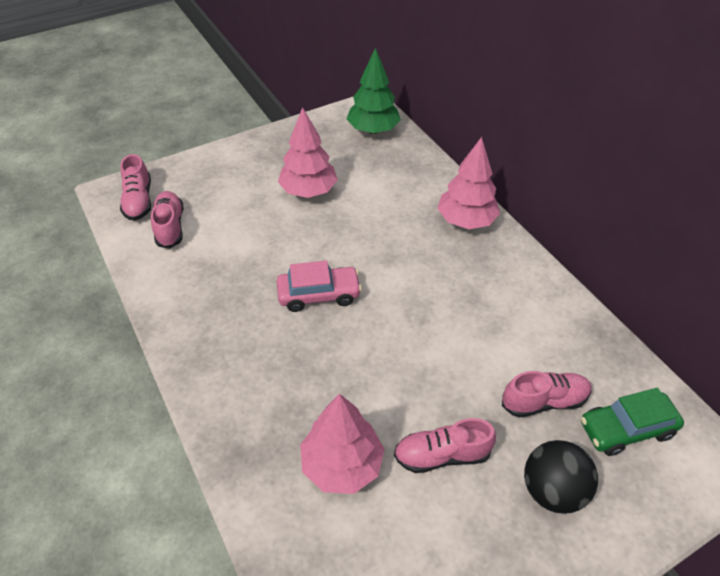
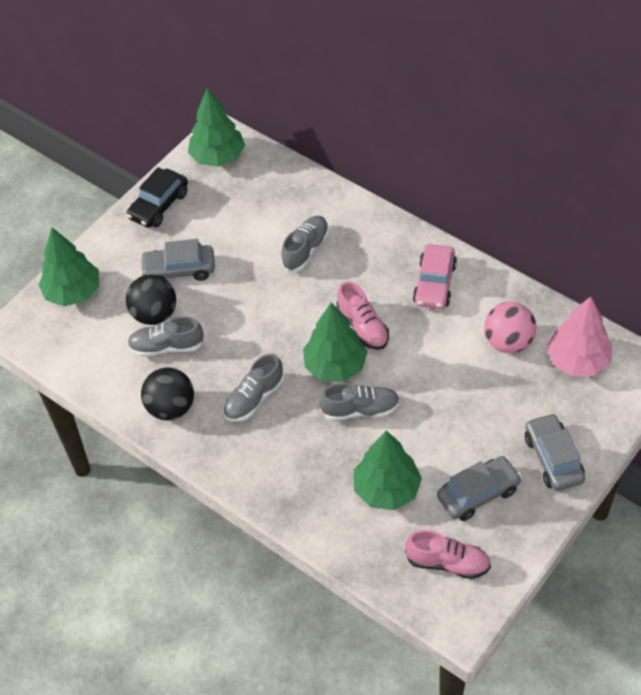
black ball: 1 -> 2
black car: 0 -> 1
green car: 1 -> 0
green tree: 1 -> 4
grey car: 0 -> 3
grey shoe: 0 -> 4
pink ball: 0 -> 1
pink shoe: 4 -> 2
pink tree: 3 -> 1

